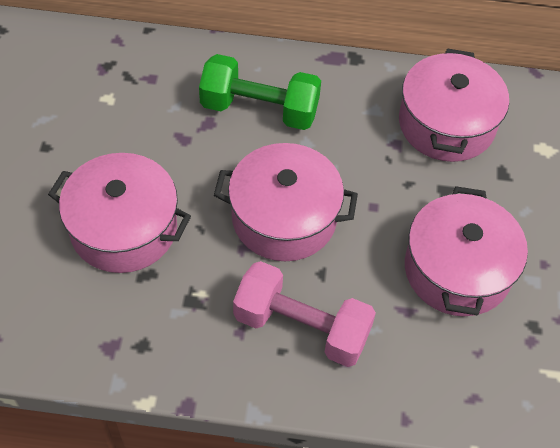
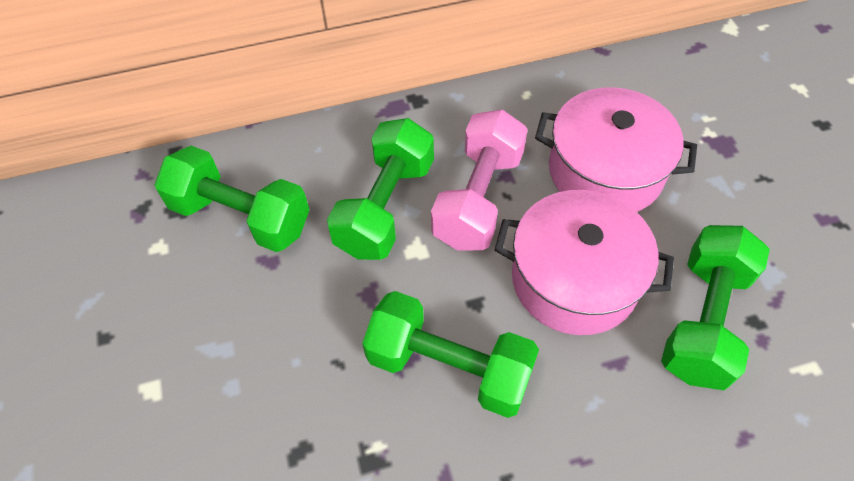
green dumbbell: 1 -> 4
pink pot: 4 -> 2

